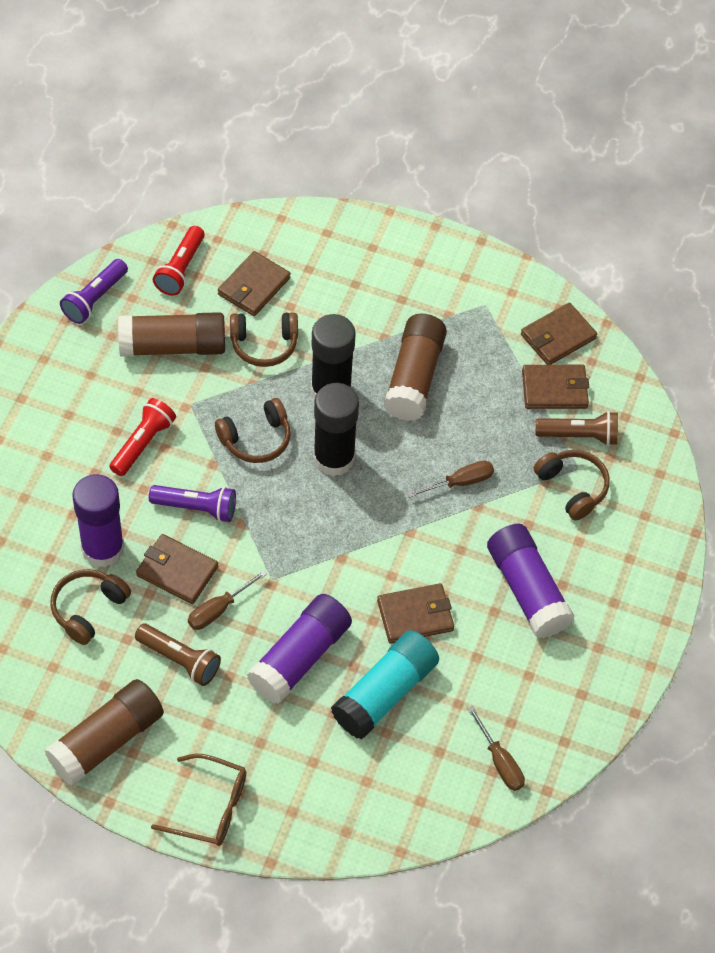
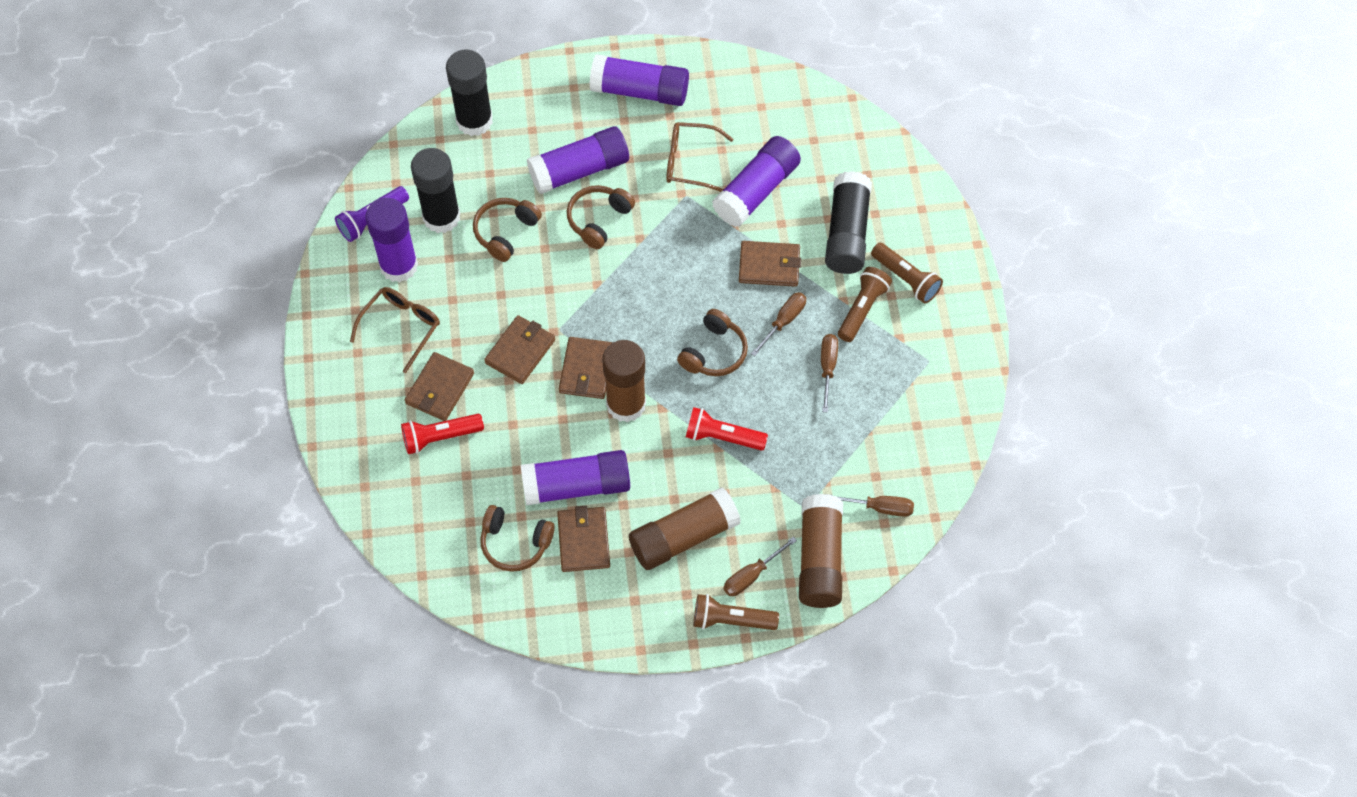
black glue stick: 2 -> 3
brown flashlight: 2 -> 3
brown glasses: 1 -> 2
brown screwdriver: 3 -> 4
purple flashlight: 2 -> 1
purple glue stick: 3 -> 5
turquoise glue stick: 1 -> 0

